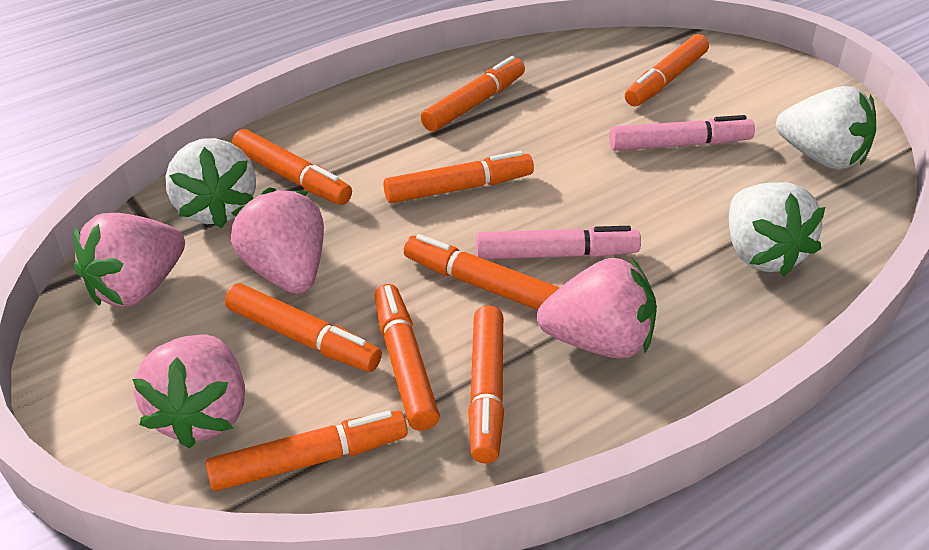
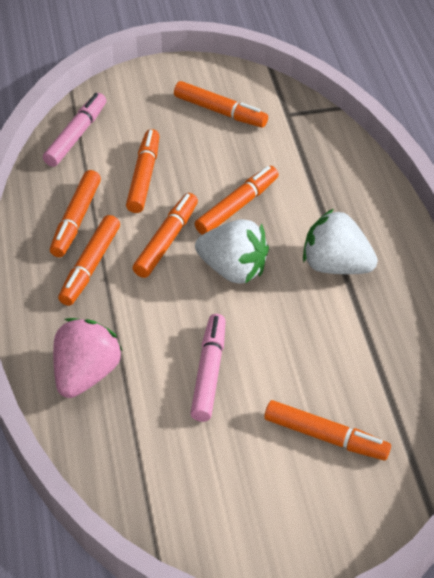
orange marker: 9 -> 7
pink strawberry: 4 -> 1
white strawberry: 3 -> 2

